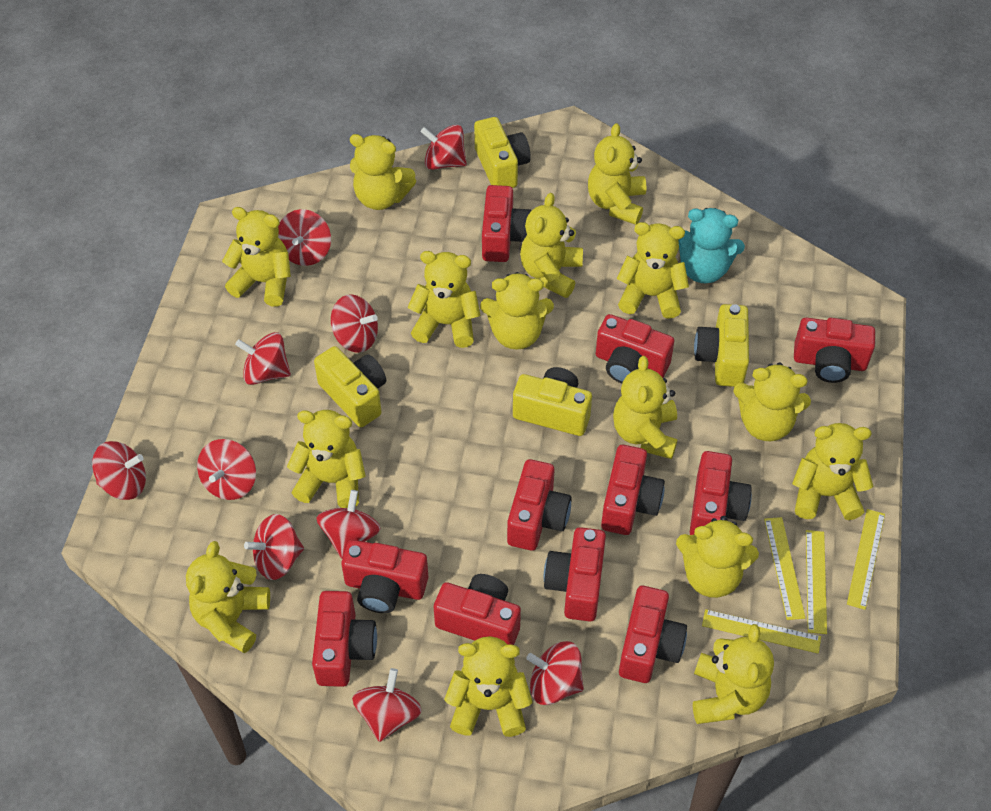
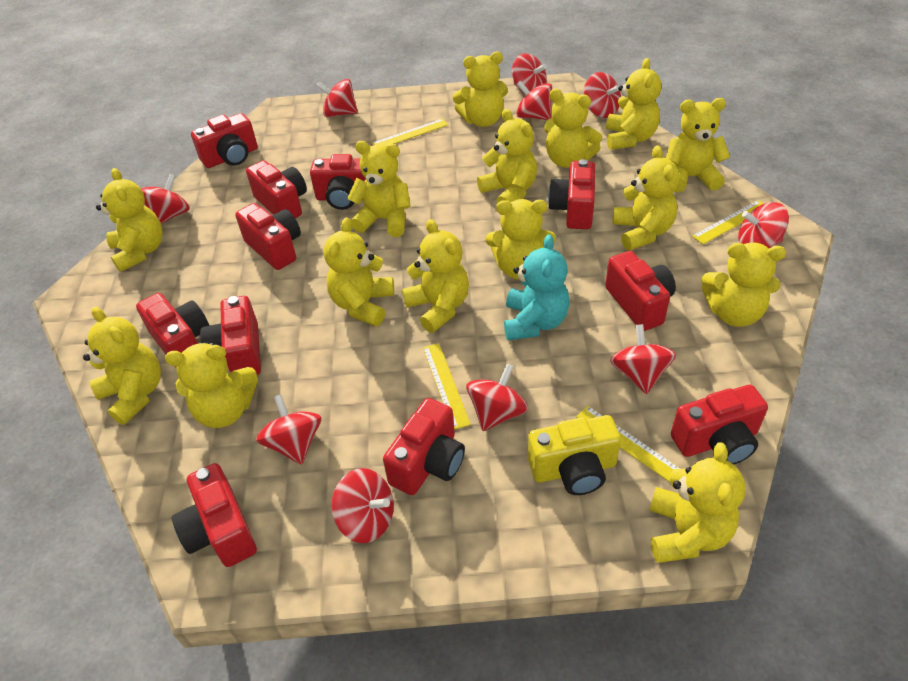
yellow camera: 4 -> 1

